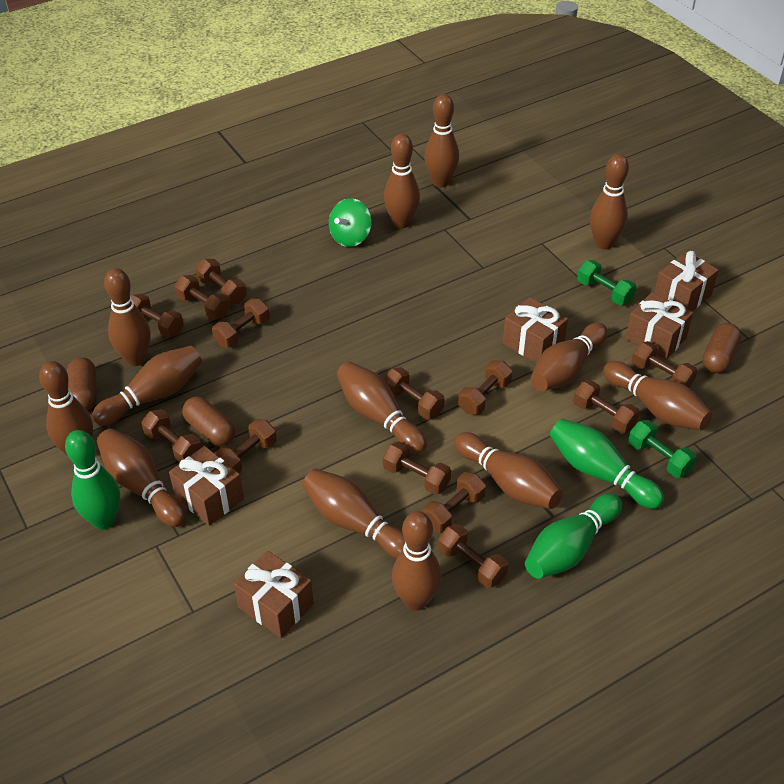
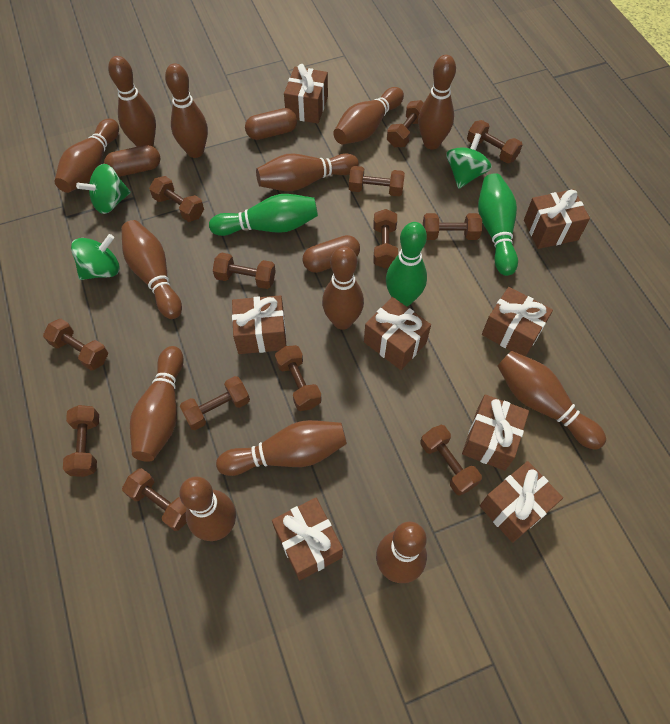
brown gift: 5 -> 8
green dumbbell: 2 -> 0
green spinning top: 1 -> 3

